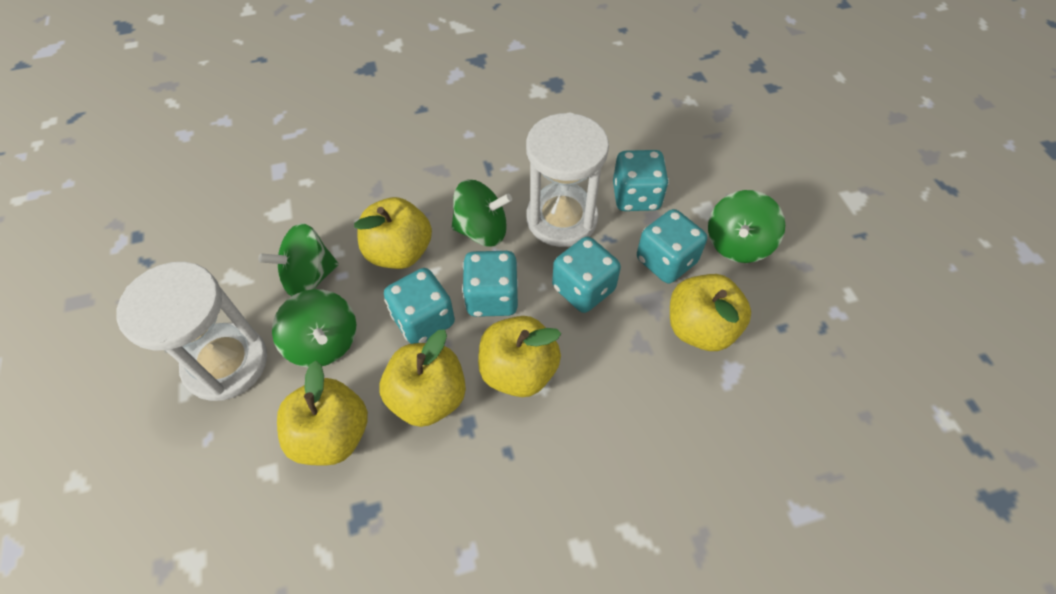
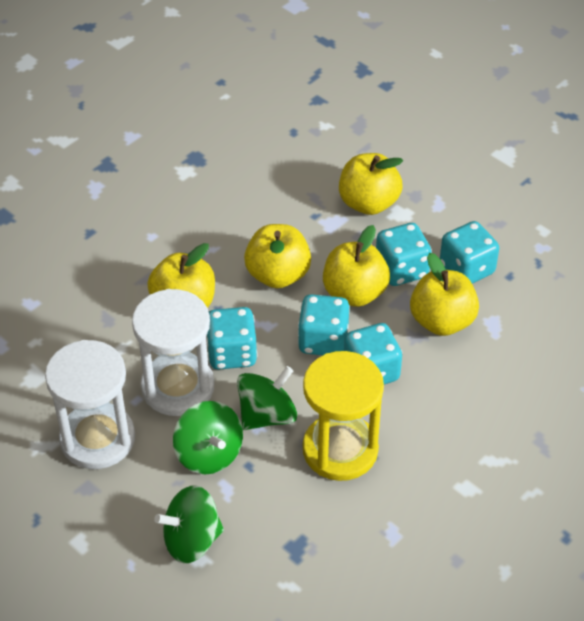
green spinning top: 4 -> 3
yellow hourglass: 0 -> 1

